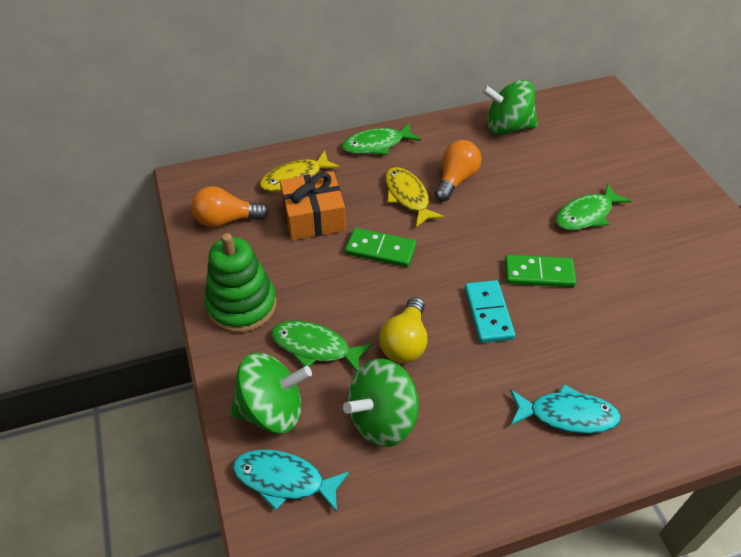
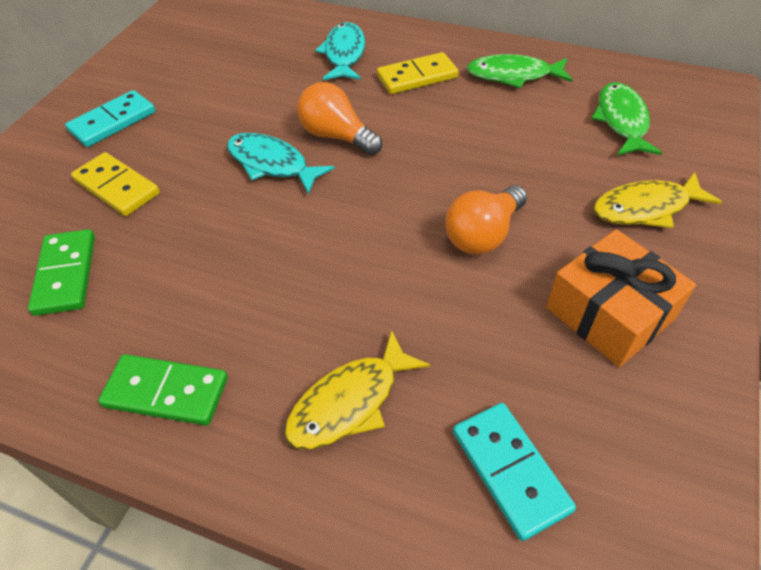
green fish: 3 -> 2
green spinning top: 3 -> 0
green stacking toy: 1 -> 0
turquoise domino: 1 -> 2
yellow domino: 0 -> 2
yellow light bulb: 1 -> 0

